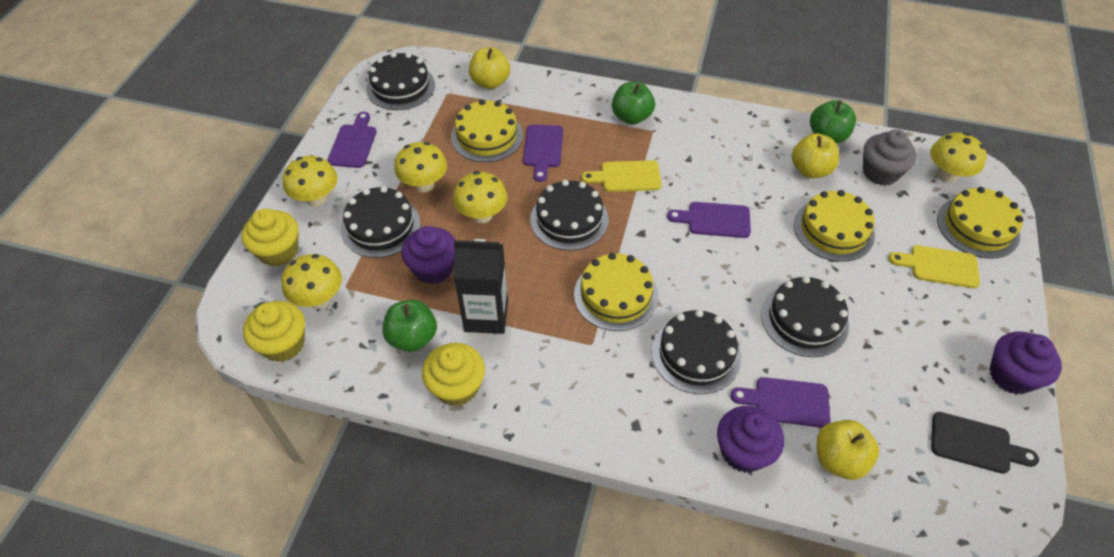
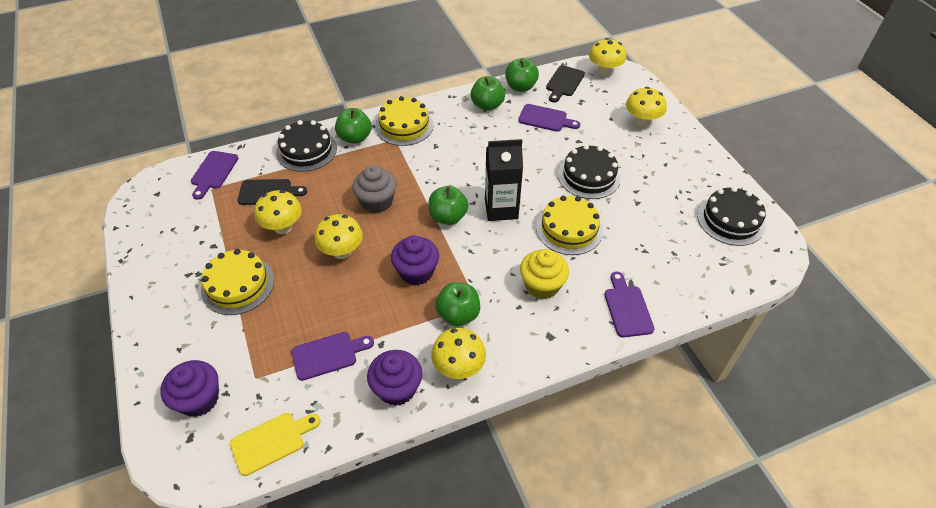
black cake: 5 -> 3
black cutting board: 1 -> 2
green apple: 3 -> 5
yellow apple: 3 -> 0
yellow cake: 4 -> 3
yellow cupcake: 3 -> 1
yellow cutting board: 2 -> 1

